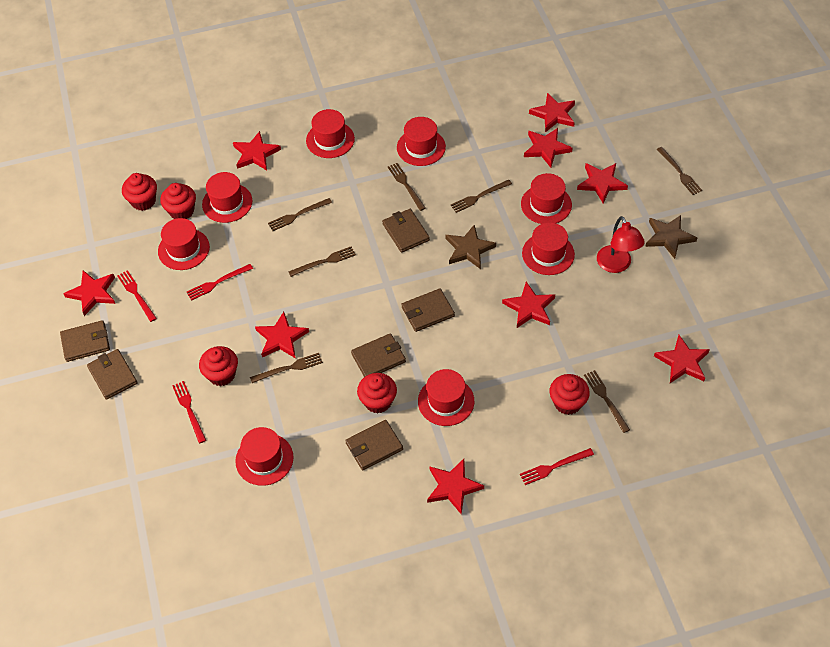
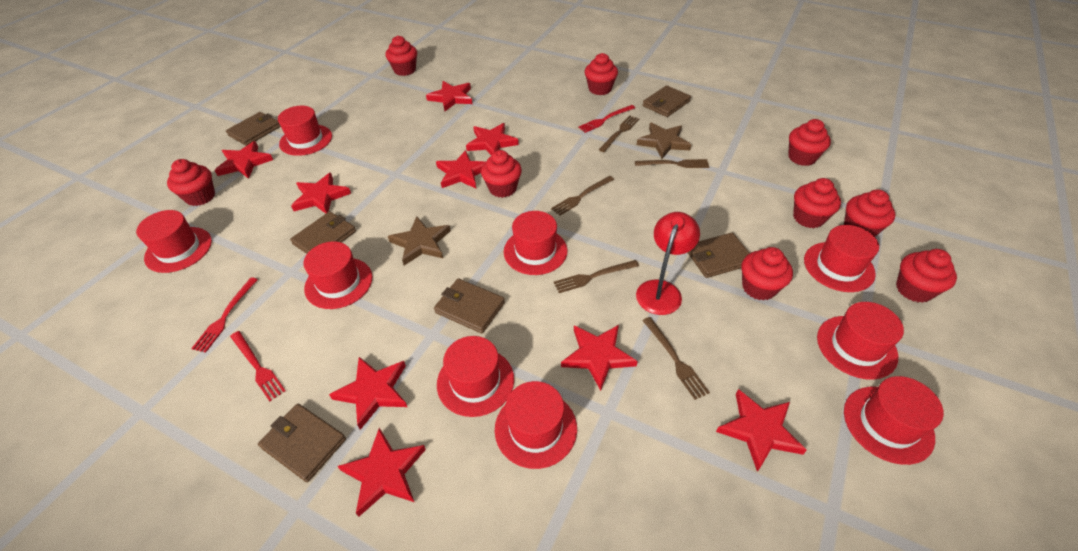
brown fork: 7 -> 5
red cupcake: 5 -> 9
red fork: 4 -> 3
red hat: 8 -> 9

